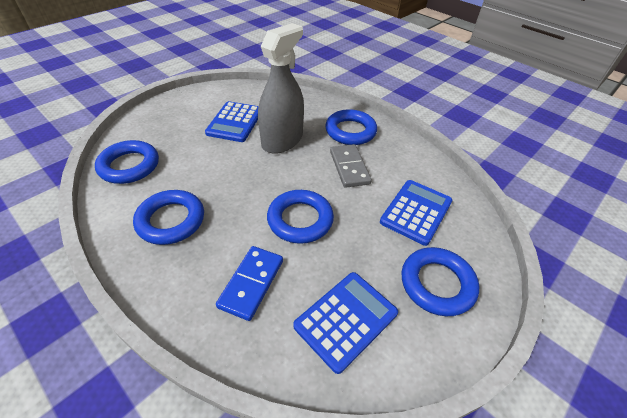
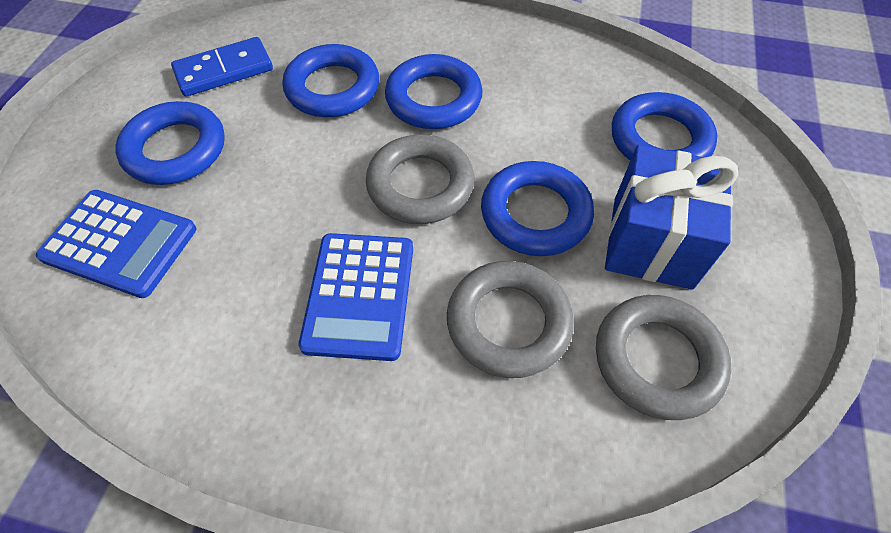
blue calculator: 3 -> 2
blue gift: 0 -> 1
grey domino: 1 -> 0
grey ring: 0 -> 3
grey spray bottle: 1 -> 0

